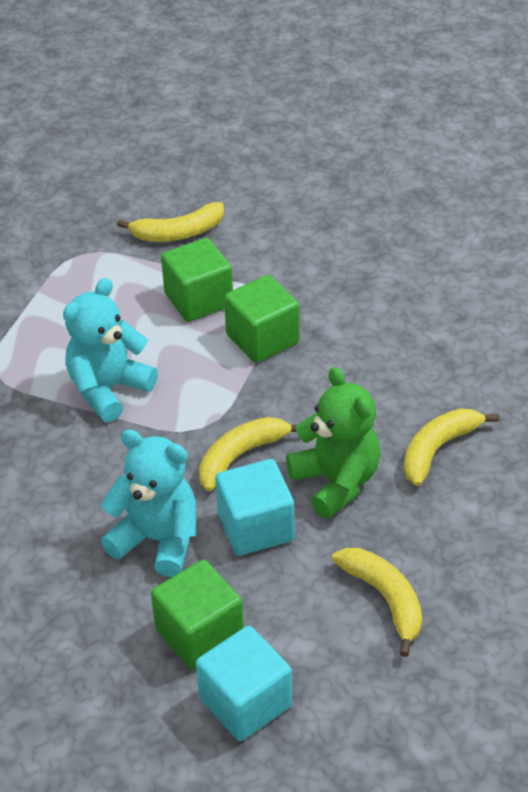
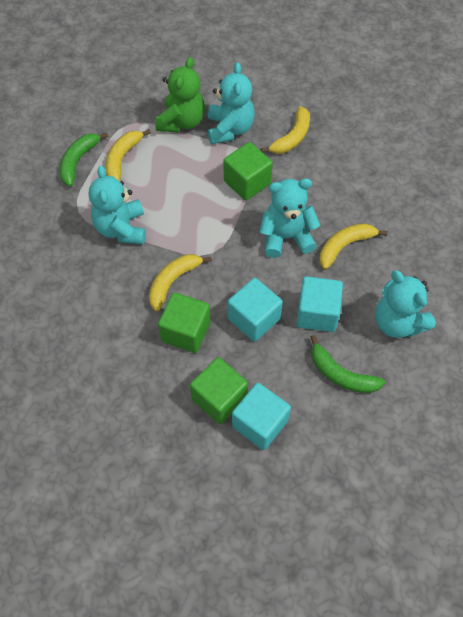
green banana: 0 -> 2
turquoise cube: 2 -> 3
turquoise teddy bear: 2 -> 4

